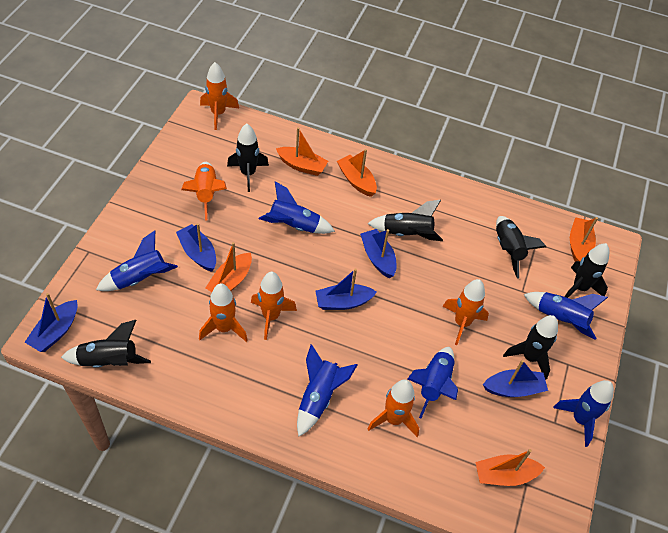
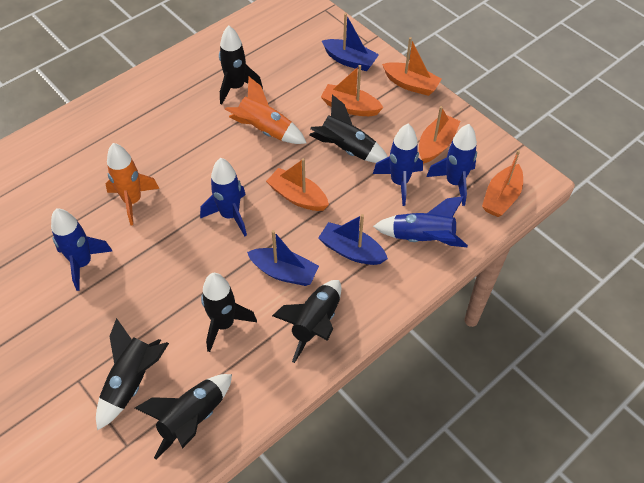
blue boat: 5 -> 3
blue rocket: 6 -> 5
orange rocket: 6 -> 2

